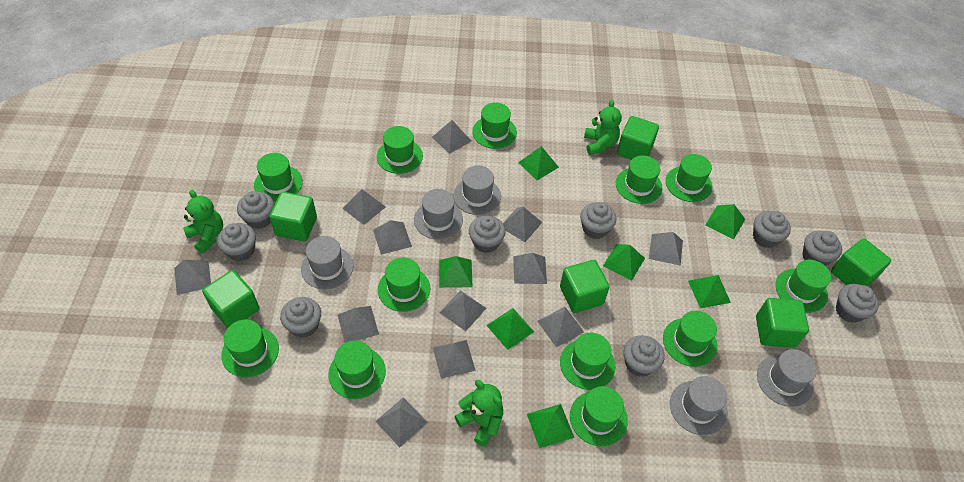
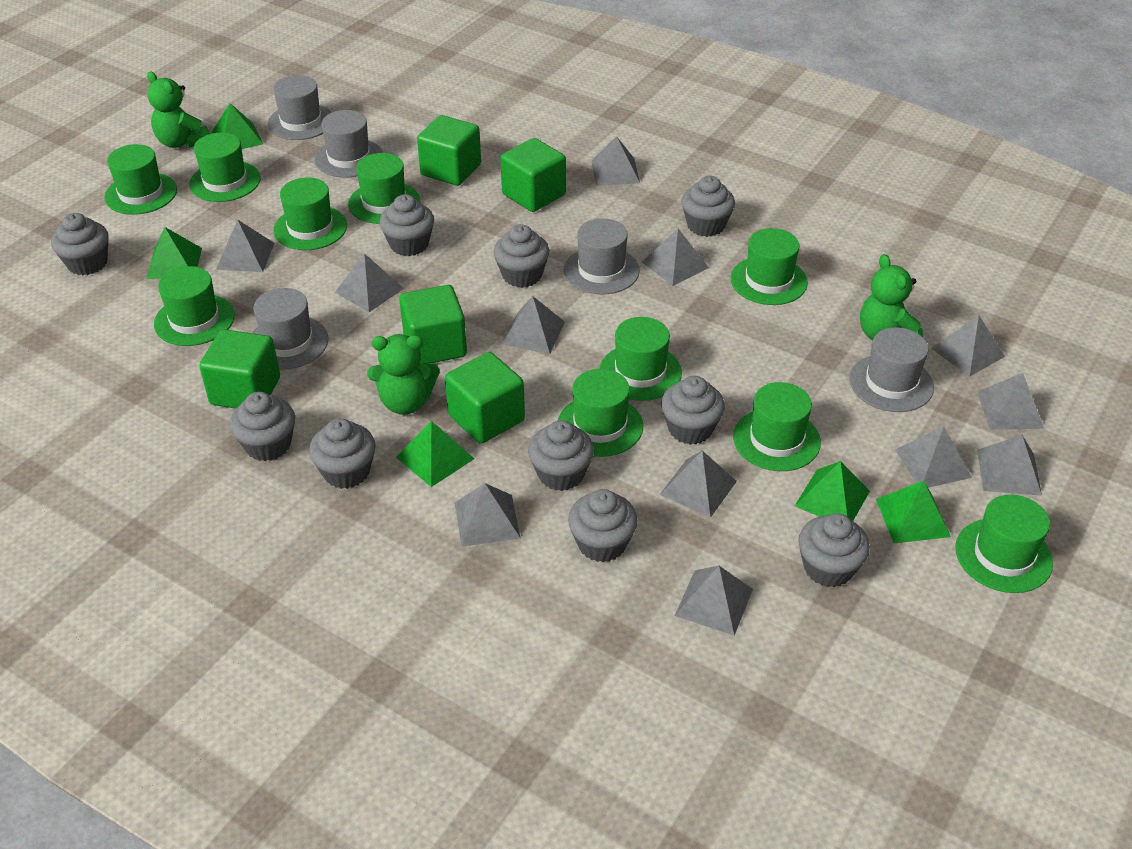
green cube: 6 -> 5
green hat: 12 -> 10
green pyramid: 7 -> 5
grey cupcake: 9 -> 10

